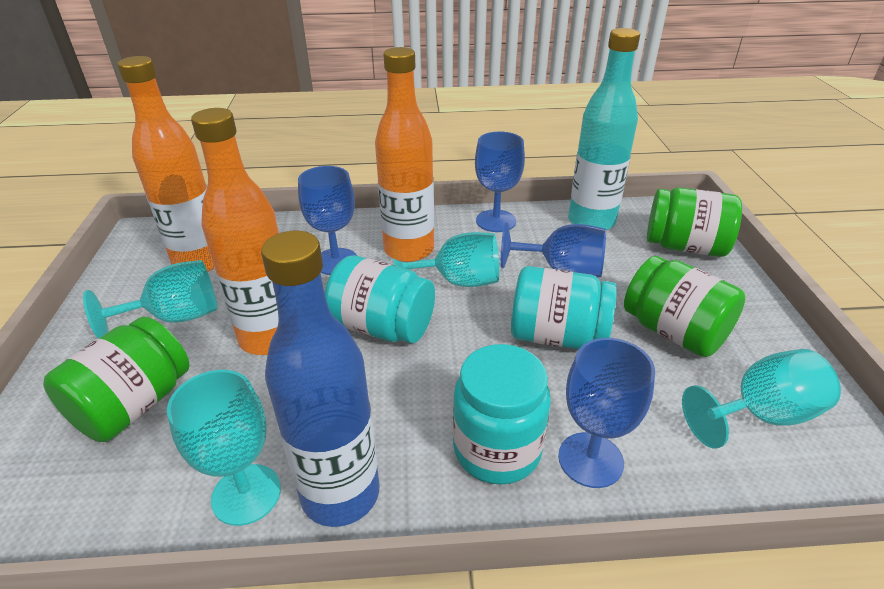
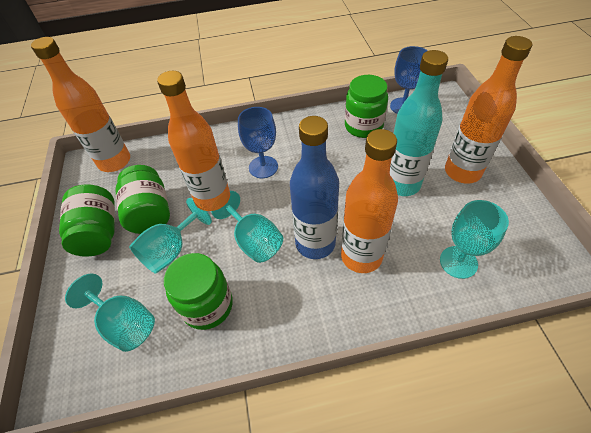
blue goblet: 4 -> 2
green jar: 3 -> 4
orange bottle: 3 -> 4
turquoise jar: 3 -> 0

